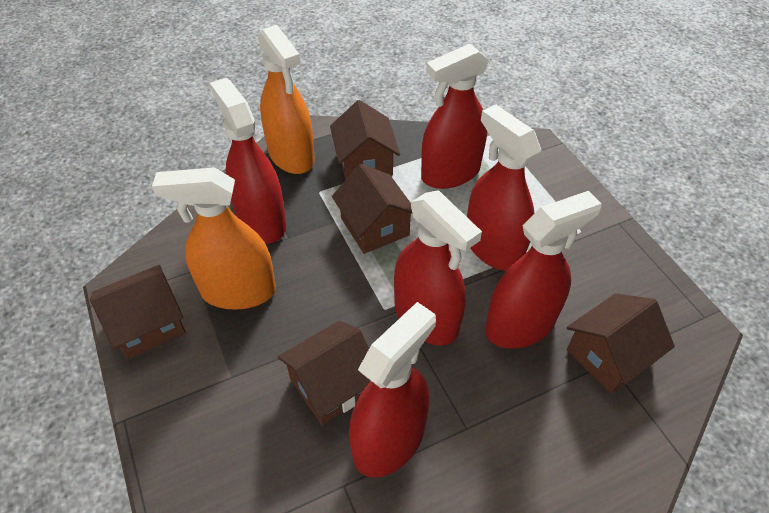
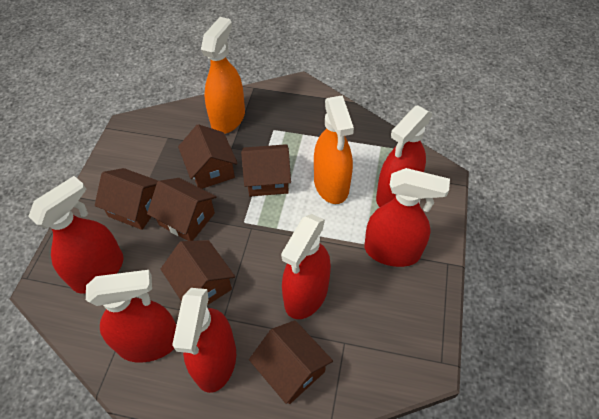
brown house: 5 -> 6

